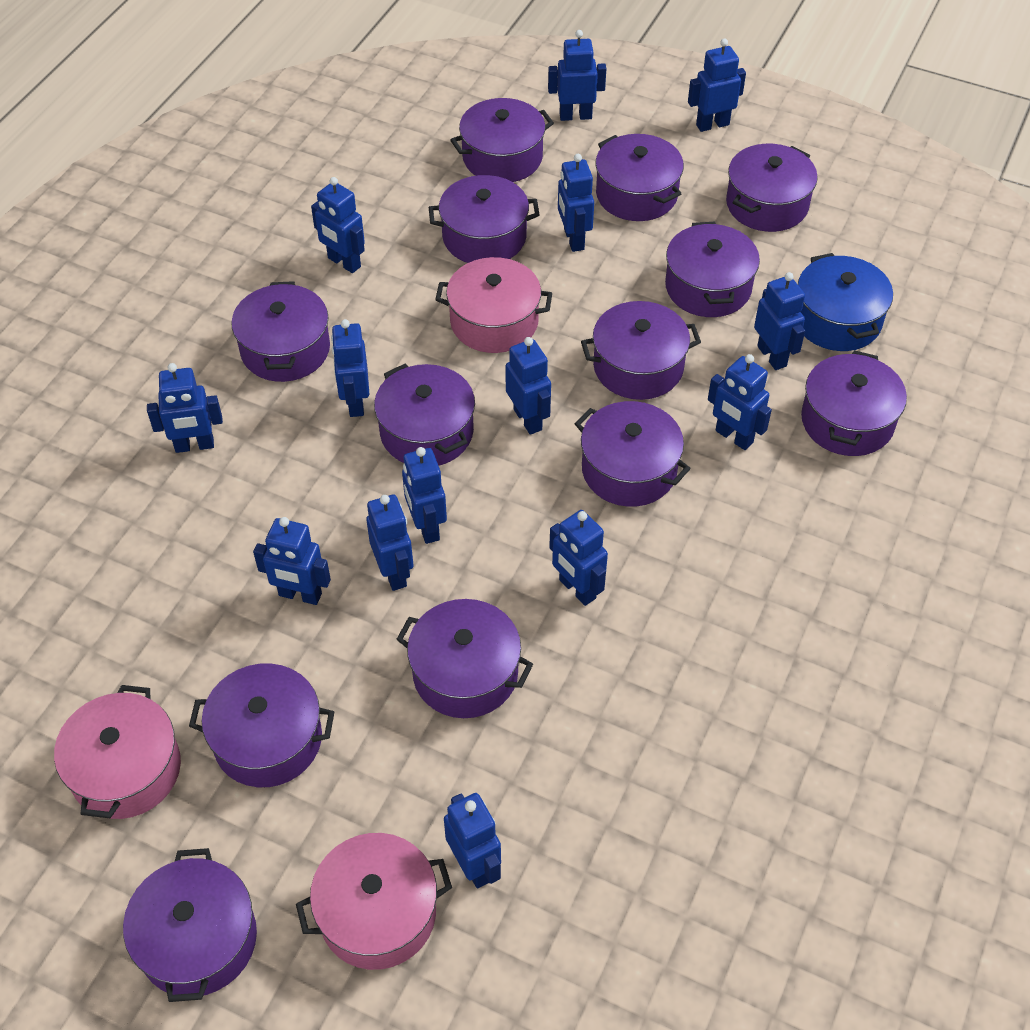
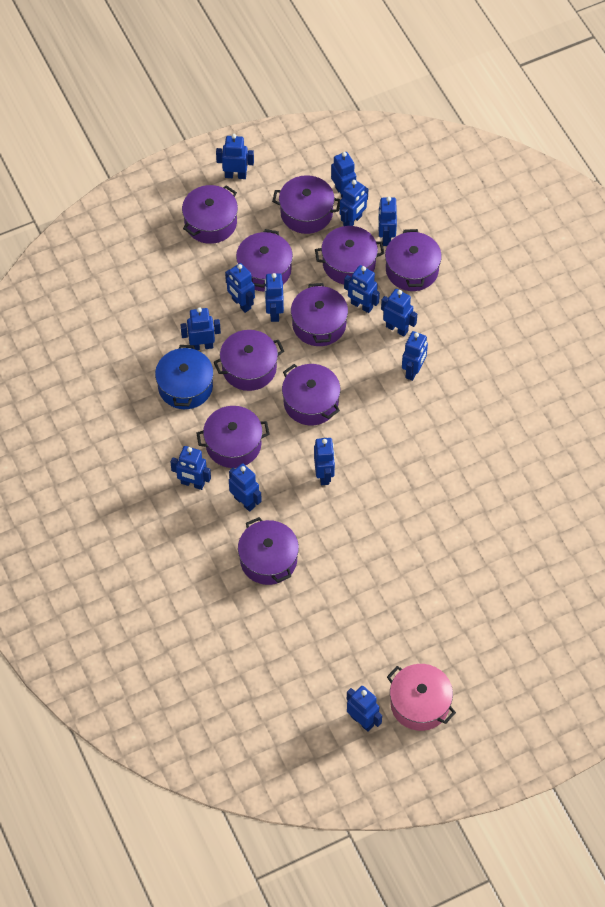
pink pot: 3 -> 1
purple pot: 13 -> 10

